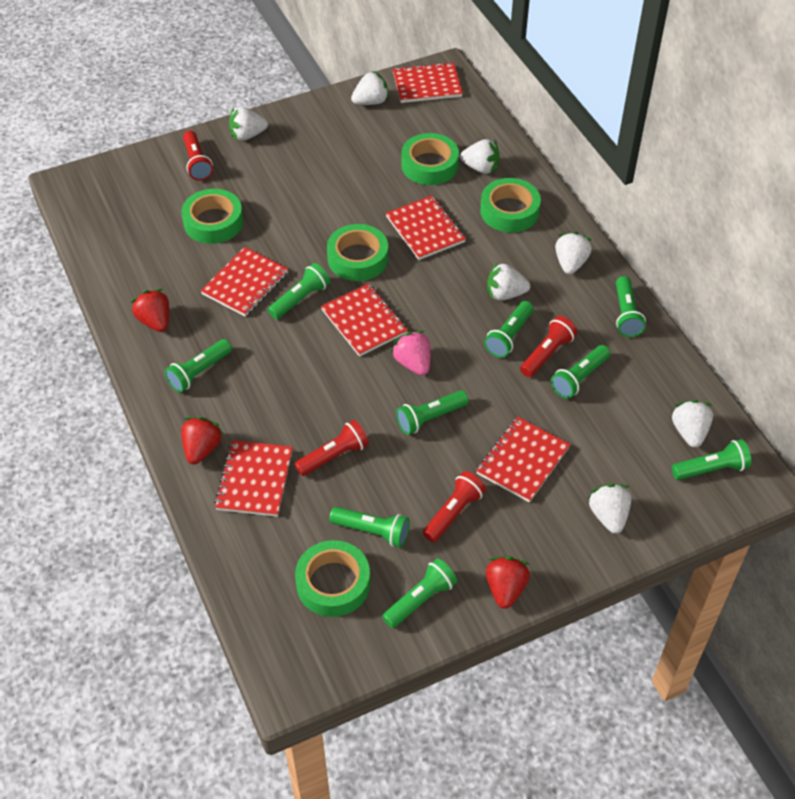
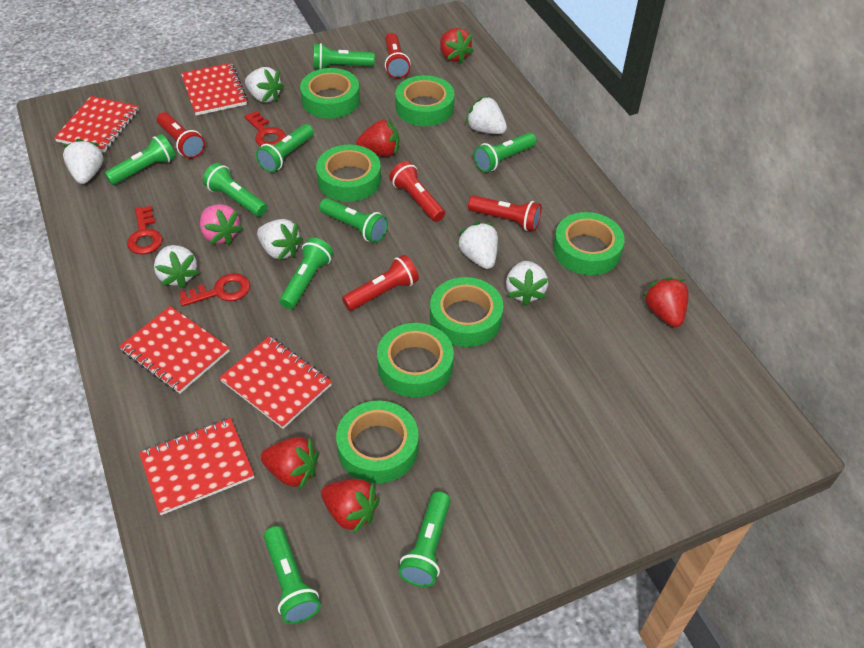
green tape: 5 -> 7
red flashlight: 4 -> 5
red key: 0 -> 3
red notebook: 6 -> 5
red strawberry: 3 -> 5

